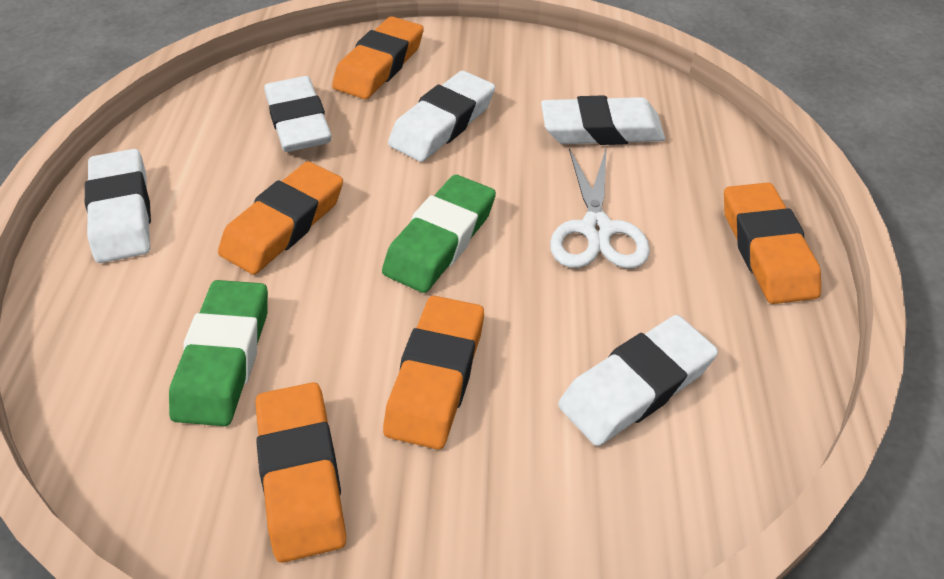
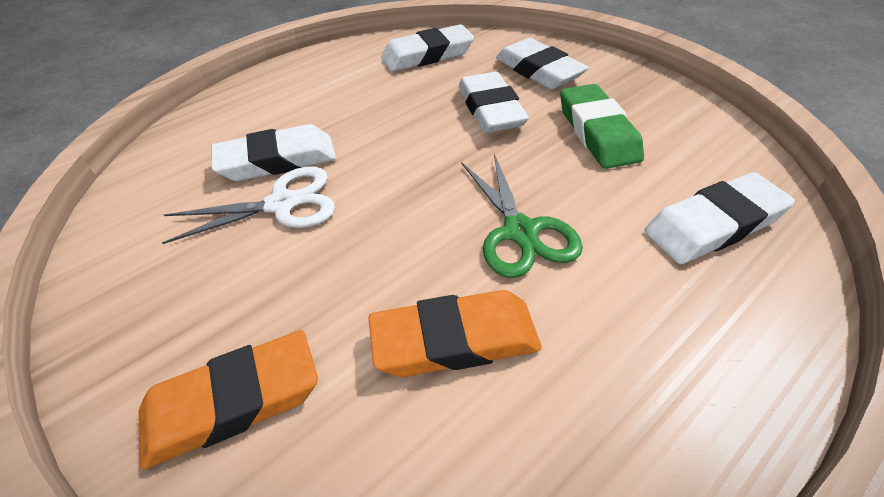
green eraser: 2 -> 1
green scissors: 0 -> 1
orange eraser: 5 -> 2

